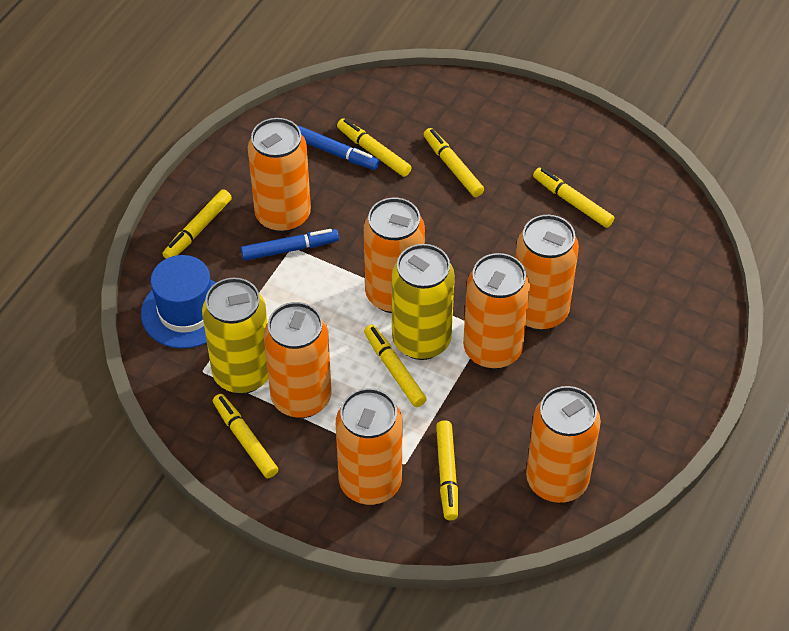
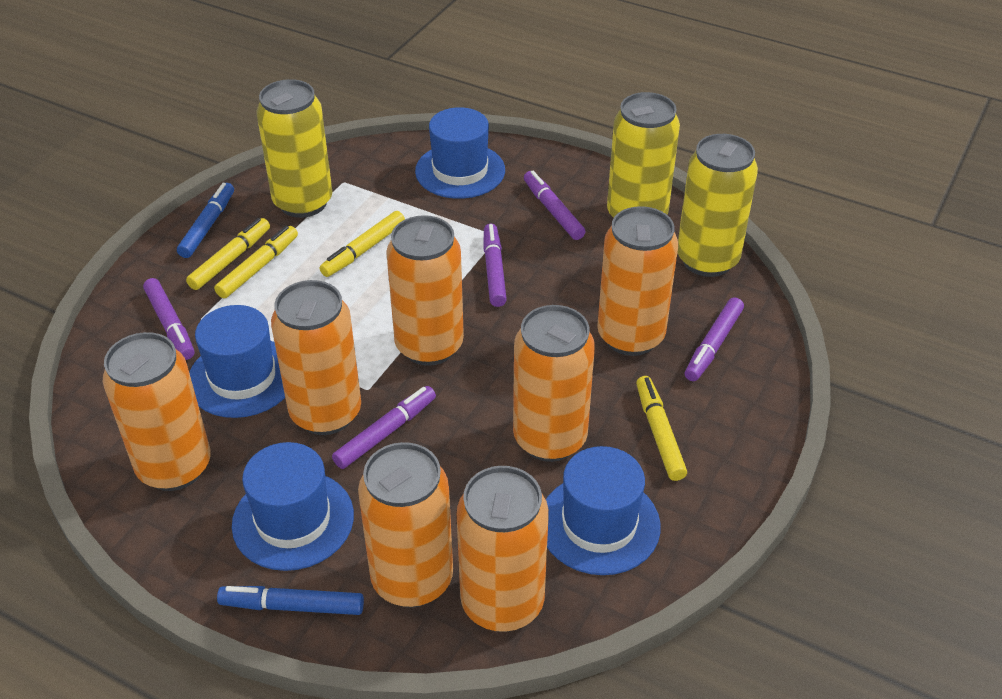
blue hat: 1 -> 4
purple marker: 0 -> 5
yellow can: 2 -> 3
yellow marker: 7 -> 4

